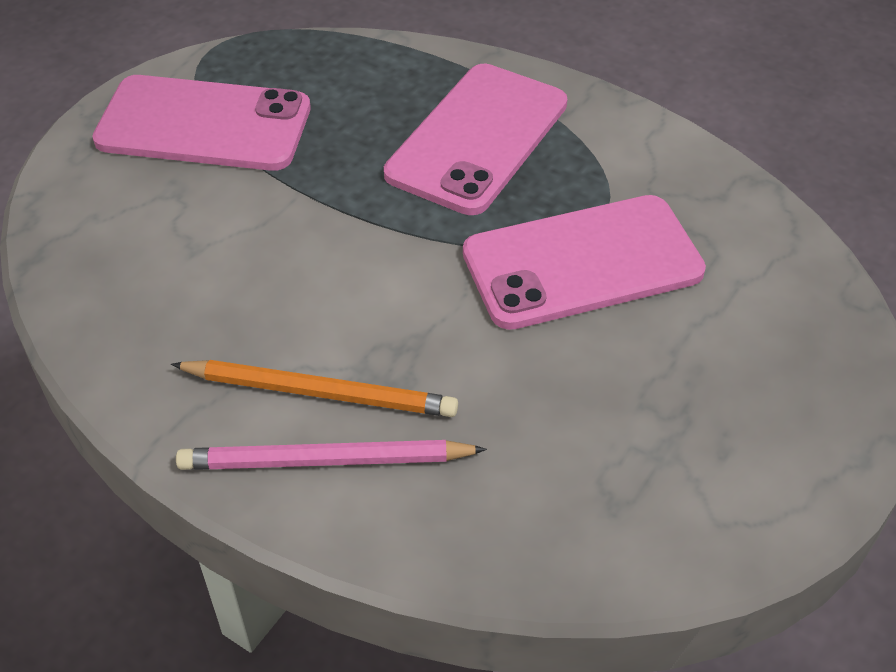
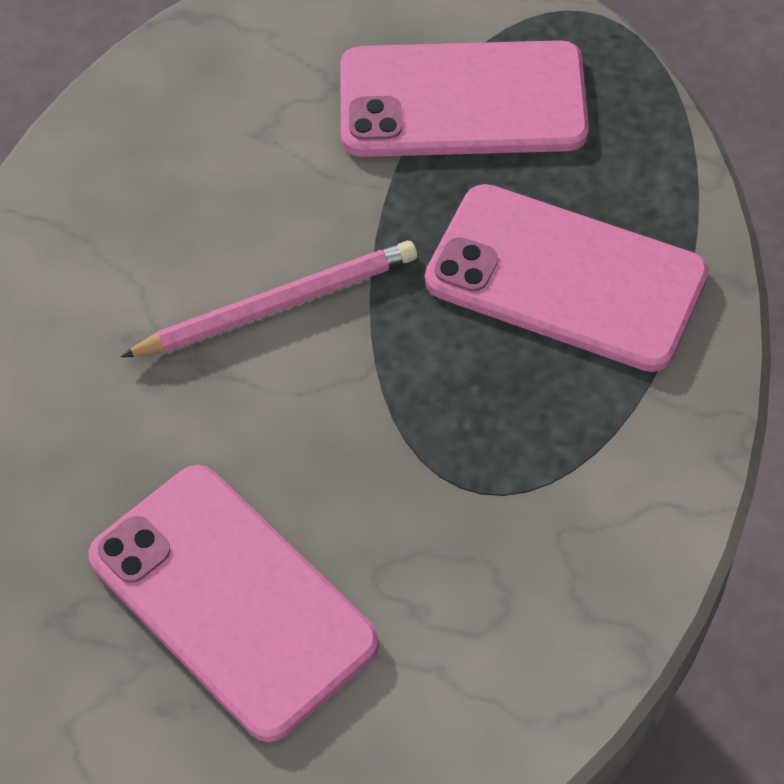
orange pencil: 1 -> 0

